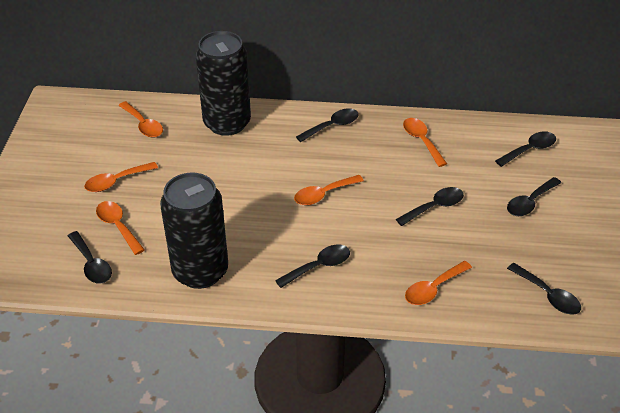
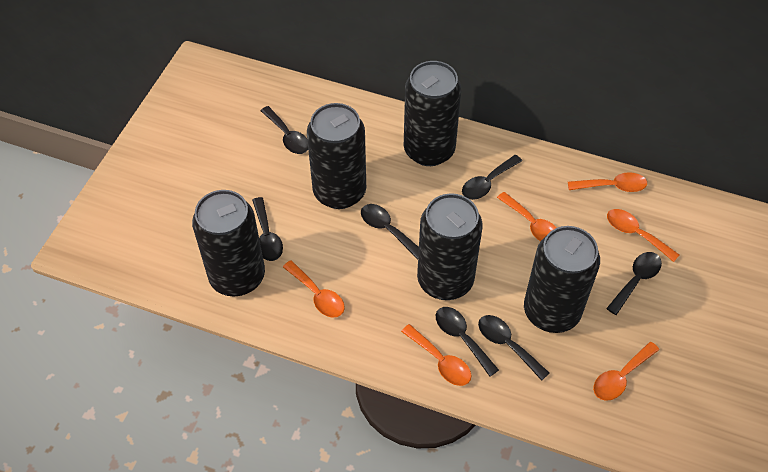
black can: 2 -> 5

